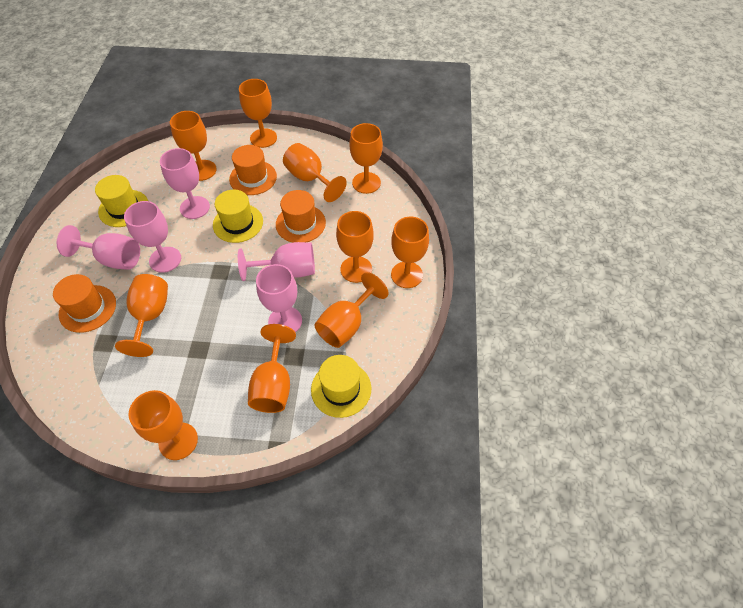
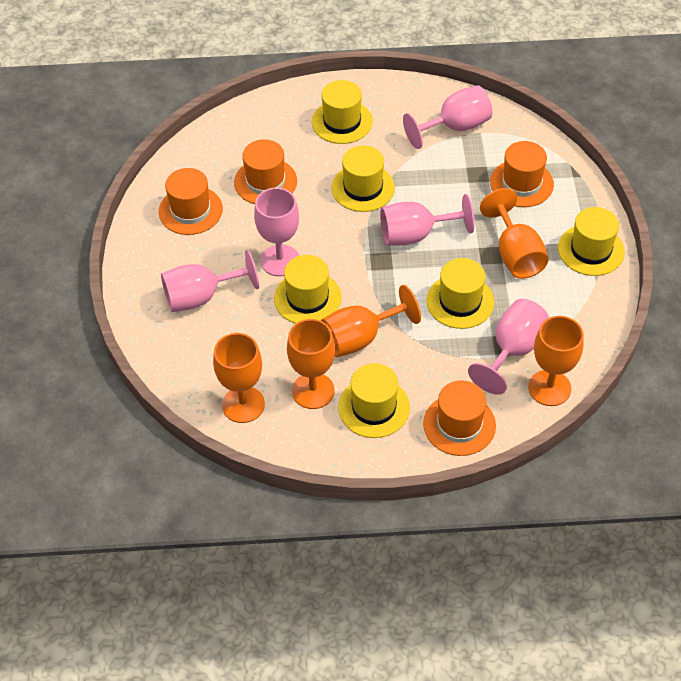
orange goblet: 10 -> 5
orange hat: 3 -> 4
yellow hat: 3 -> 6

